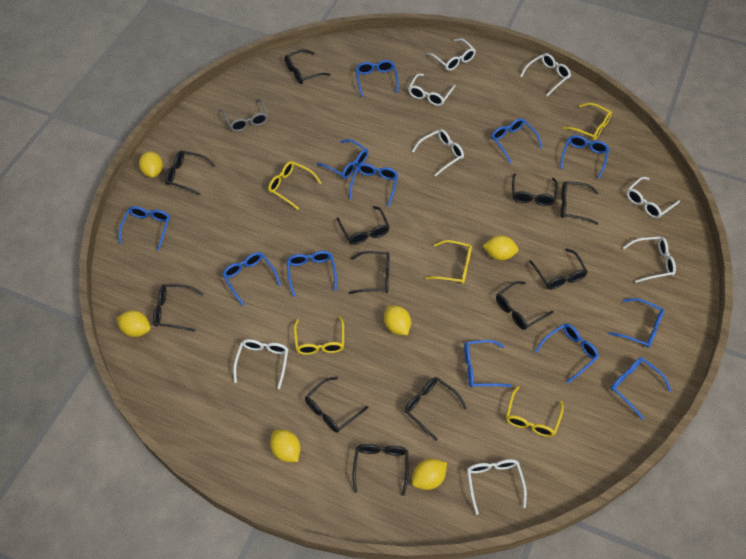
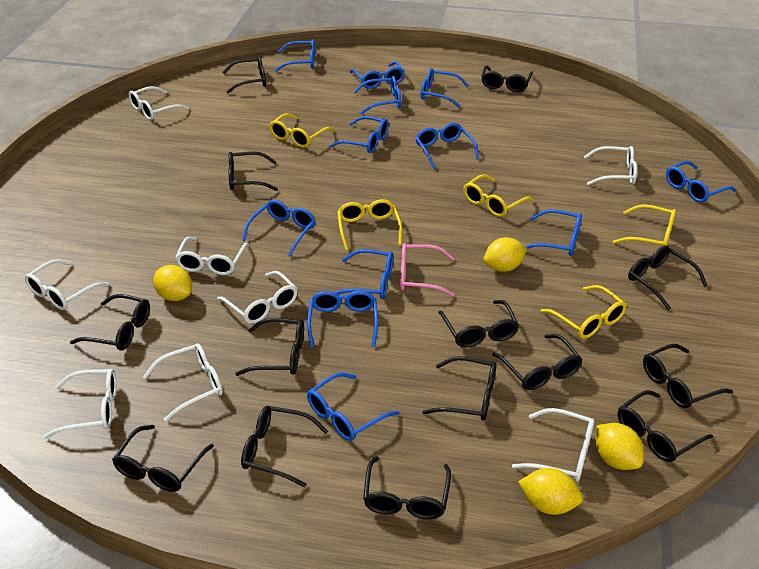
black glasses: 12 -> 14
grey glasses: 1 -> 0
pink glasses: 0 -> 1
yellow lemon: 6 -> 4

